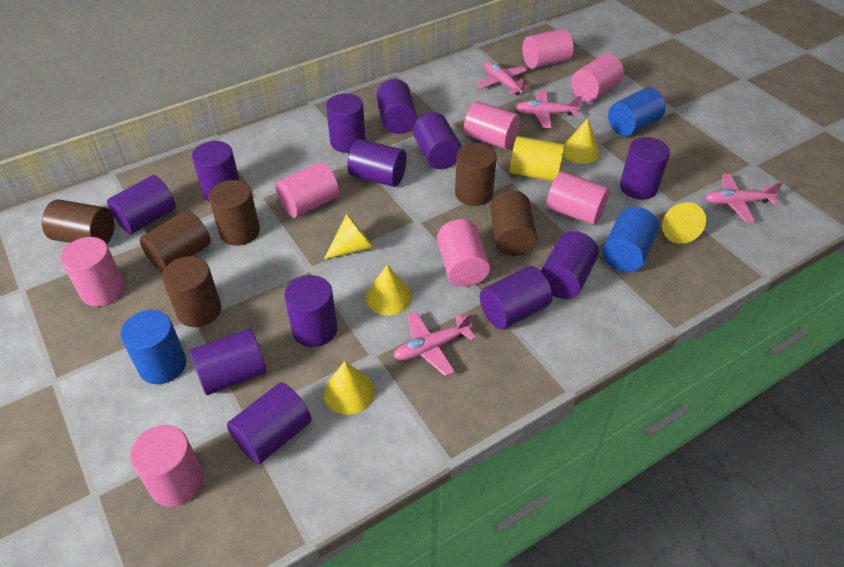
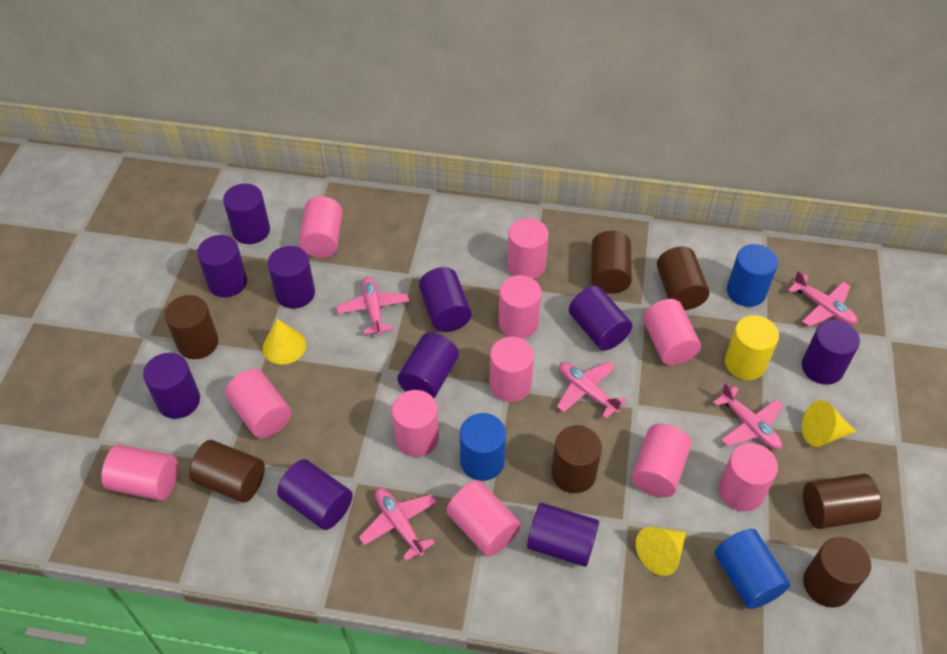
brown cylinder: 6 -> 7
pink cylinder: 8 -> 11
pink plane: 4 -> 5
purple cylinder: 12 -> 10
yellow cone: 5 -> 3

